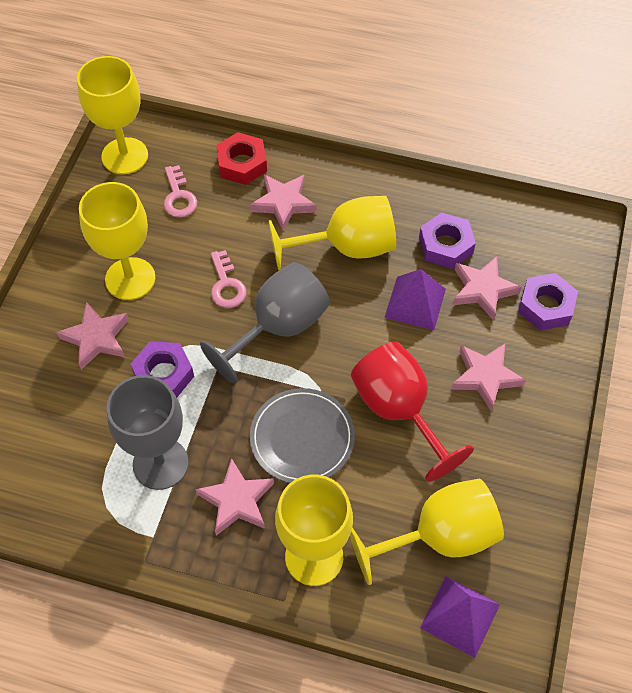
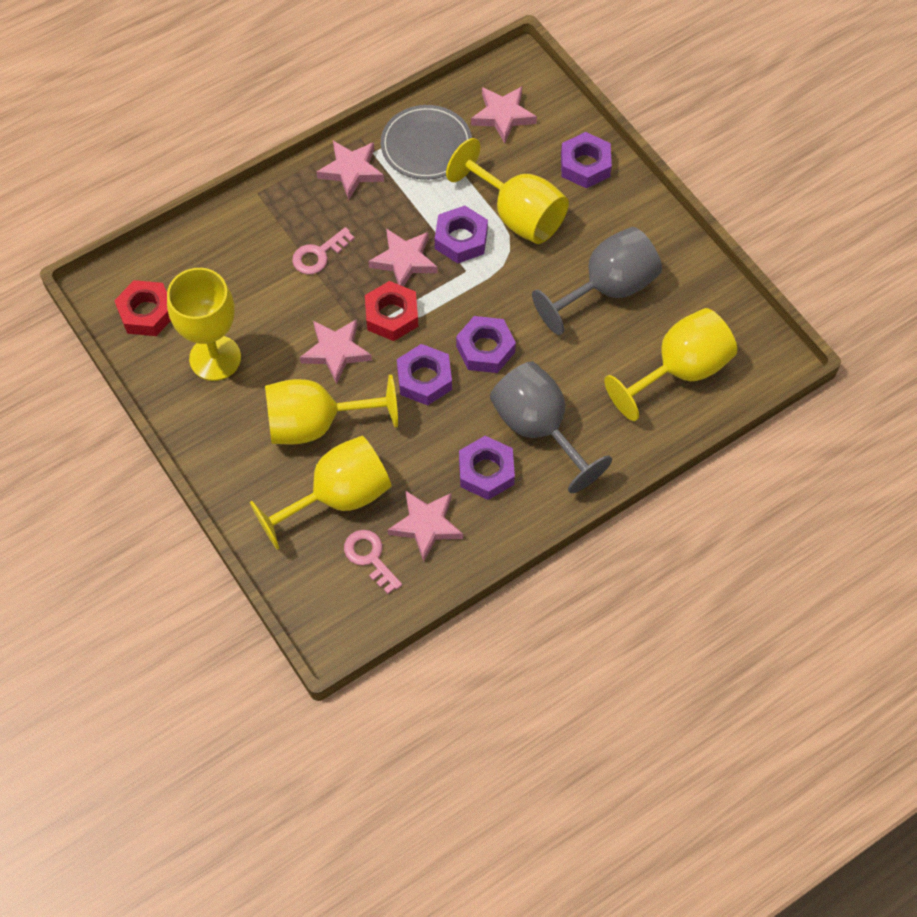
purple nut: 3 -> 5
purple pyramid: 2 -> 0
red goblet: 1 -> 0
red nut: 1 -> 2

